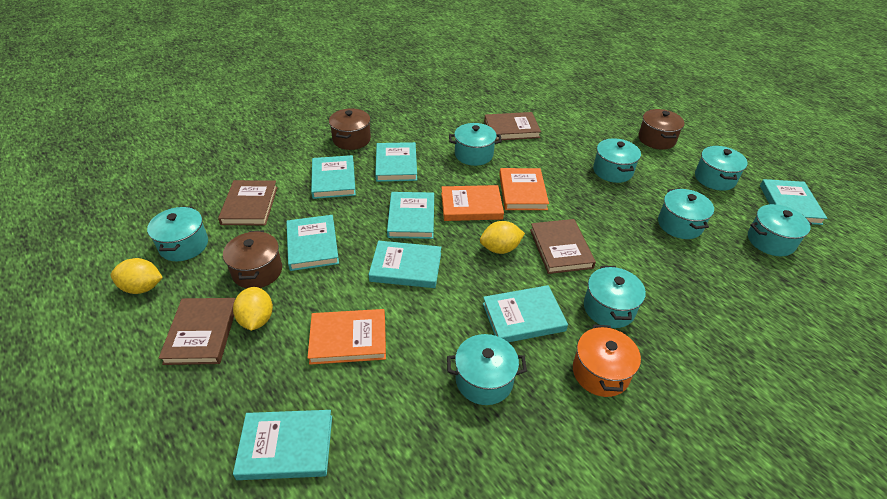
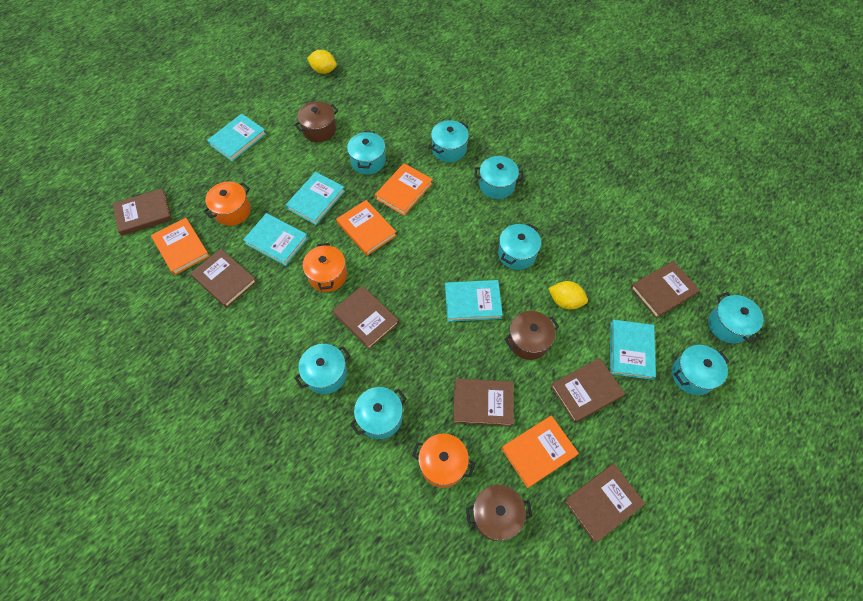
brown book: 4 -> 7
orange book: 3 -> 4
orange pot: 1 -> 3
turquoise book: 8 -> 5
yellow lemon: 3 -> 2

